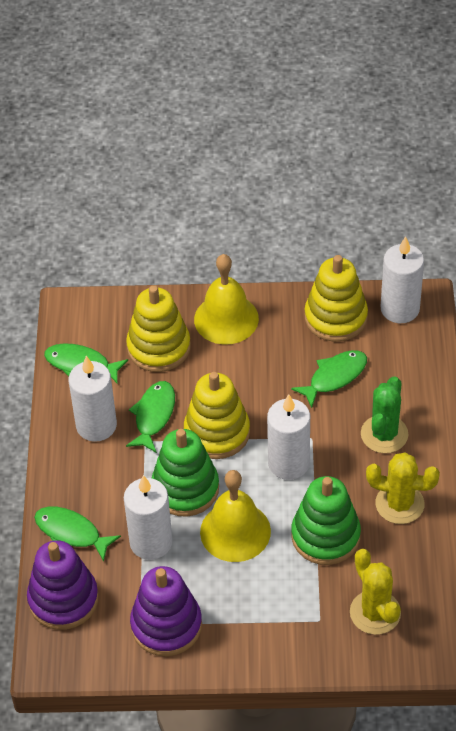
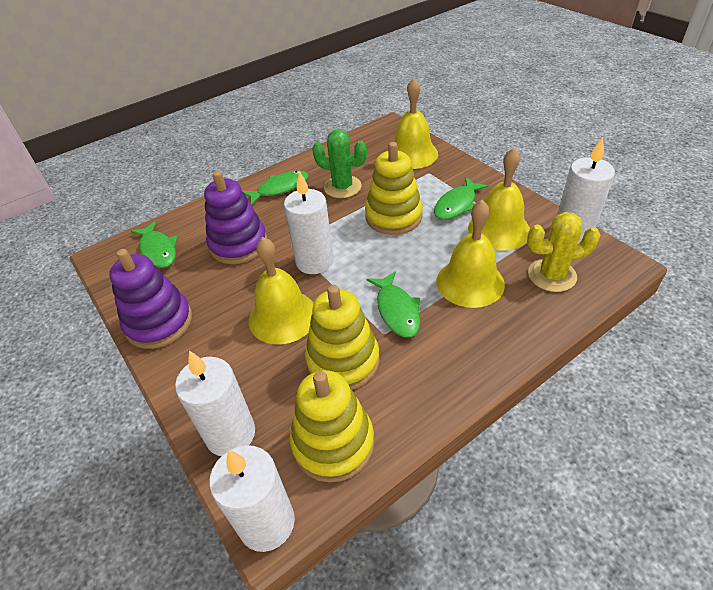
green stacking toy: 2 -> 0
yellow bell: 2 -> 4
yellow cactus: 2 -> 1

